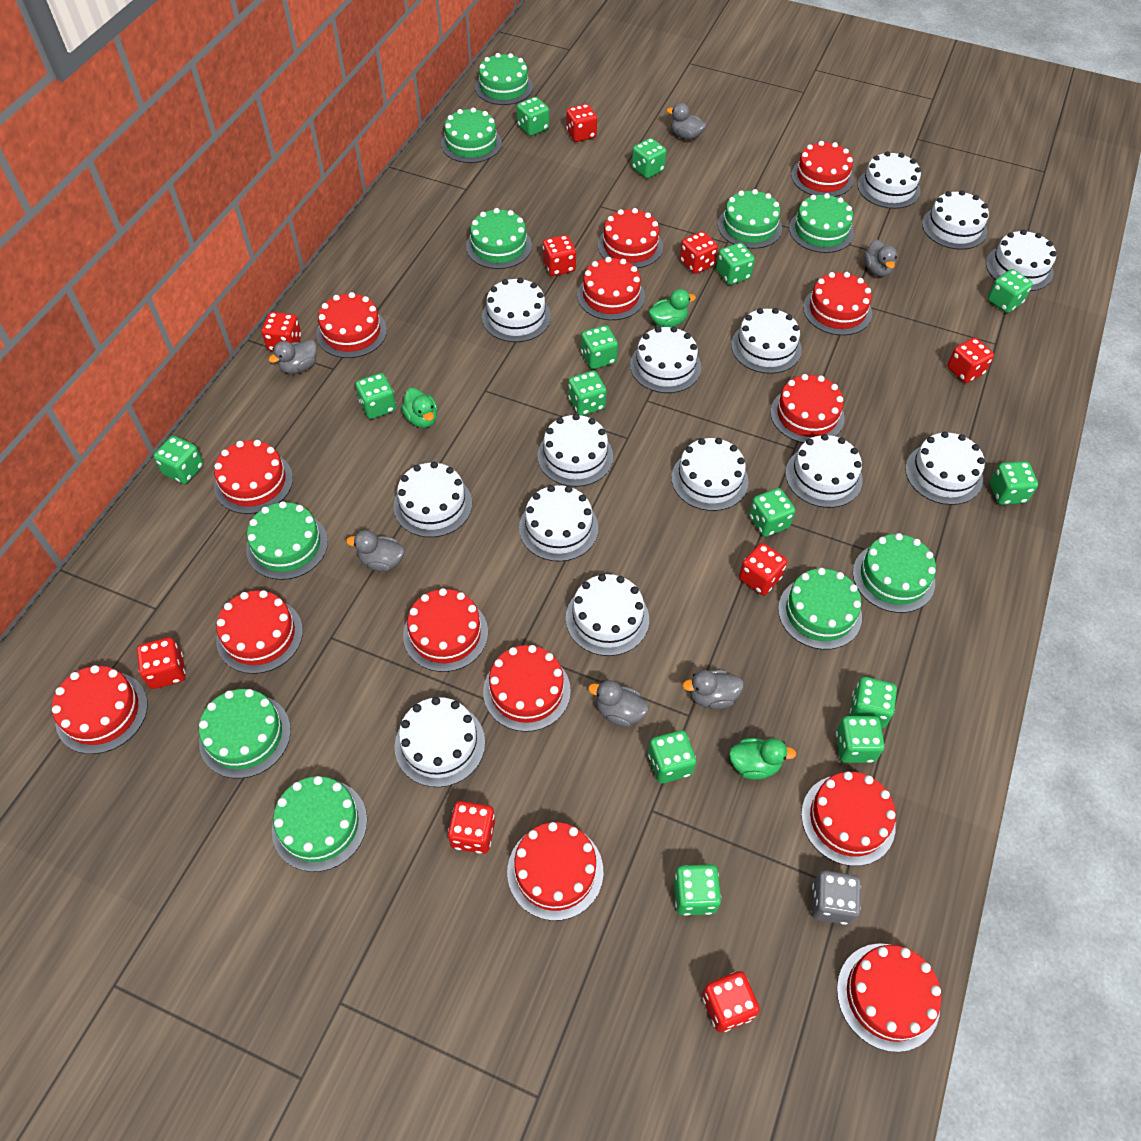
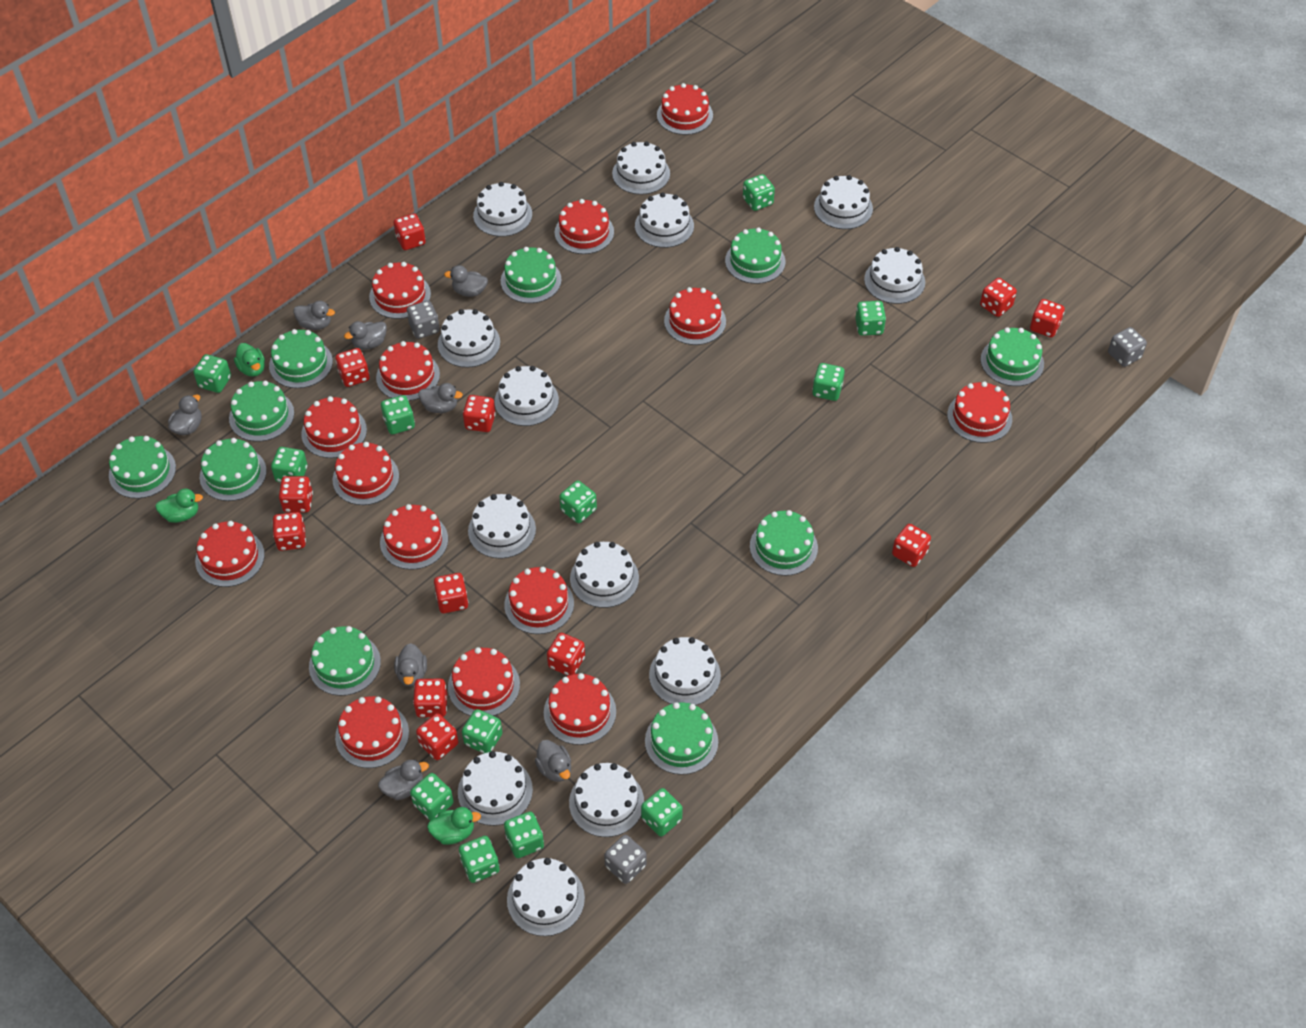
green dice: 14 -> 12
grey dice: 1 -> 3
grey duck: 6 -> 8
red dice: 9 -> 12
white cake: 14 -> 13

